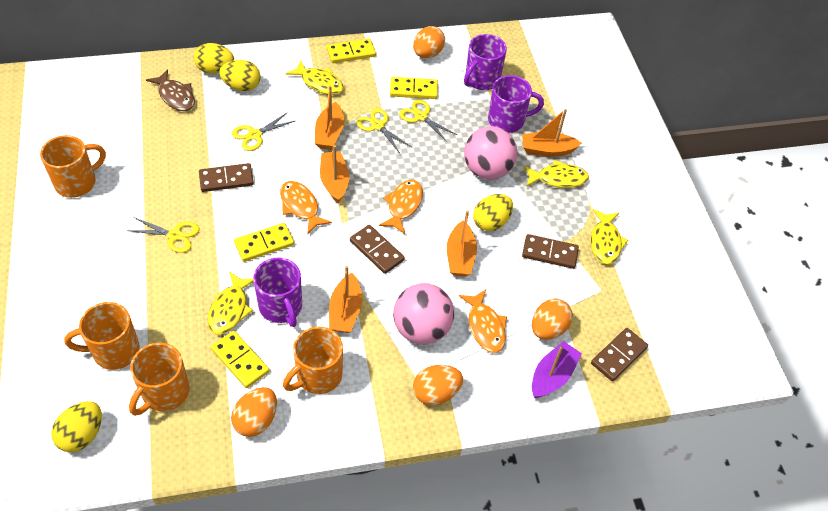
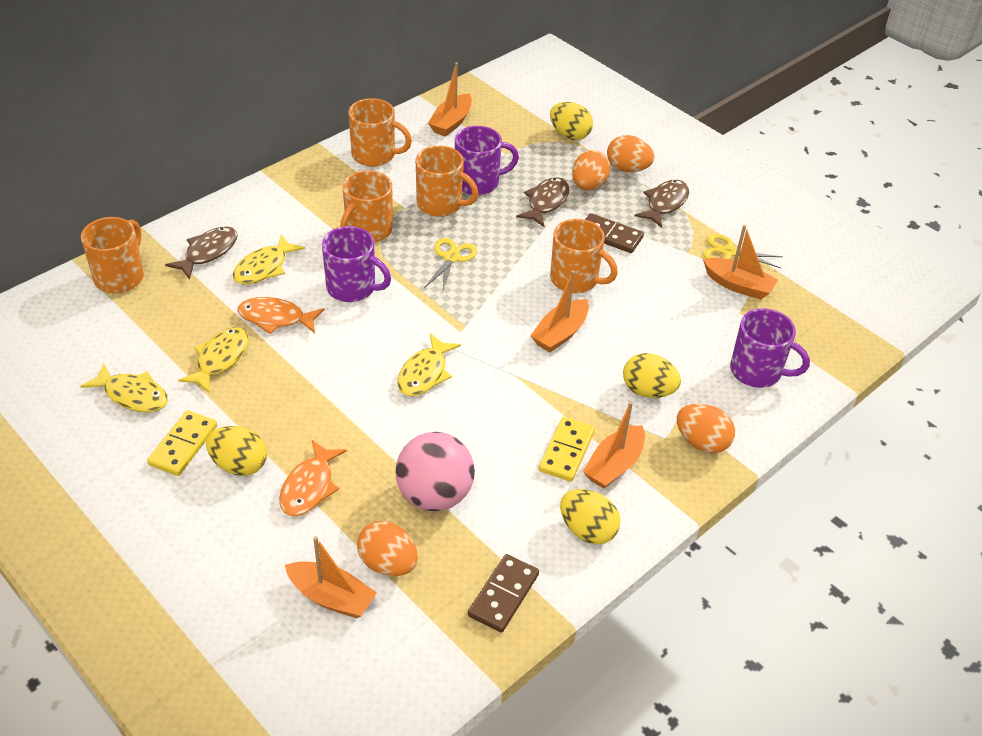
brown domino: 4 -> 2
brown fish: 1 -> 3
orange fish: 3 -> 2
orange mug: 4 -> 5
pink ball: 2 -> 1
purple boat: 1 -> 0
yellow domino: 4 -> 2
yellow scissors: 4 -> 2

